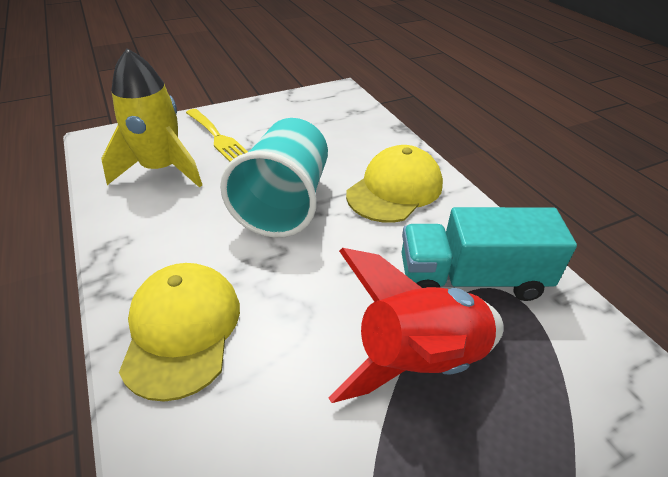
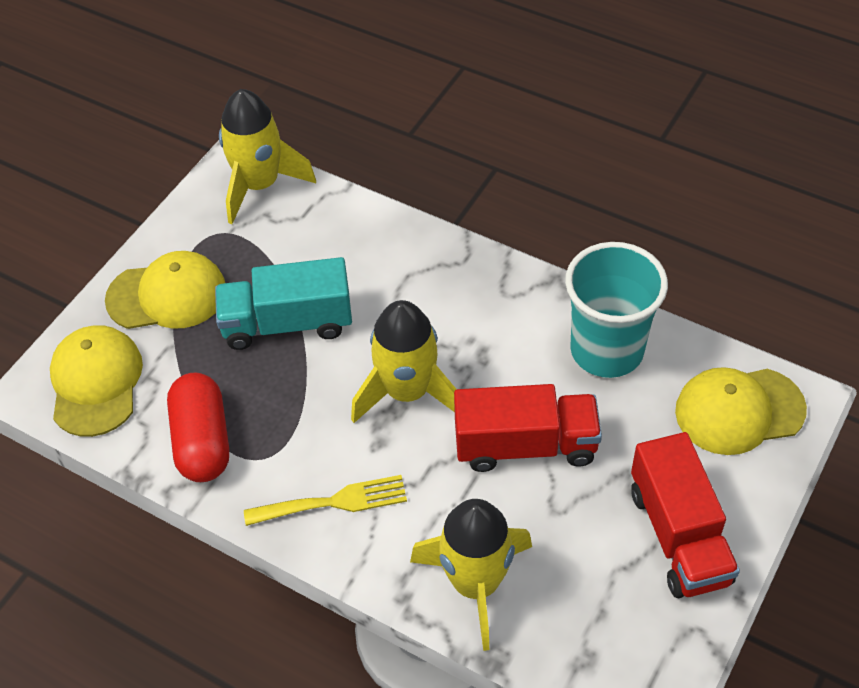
red capsule: 0 -> 1
red rocket: 1 -> 0
red truck: 0 -> 2
yellow cap: 2 -> 3
yellow rocket: 1 -> 3

